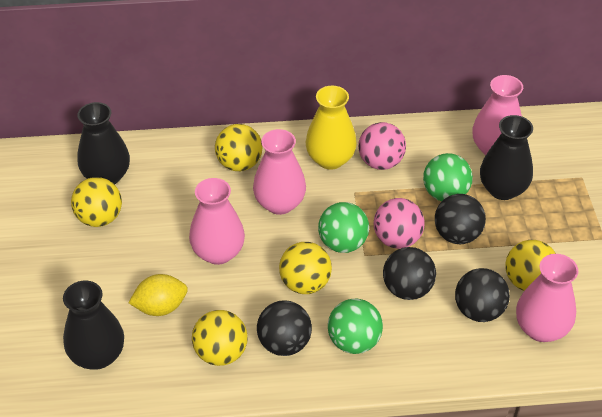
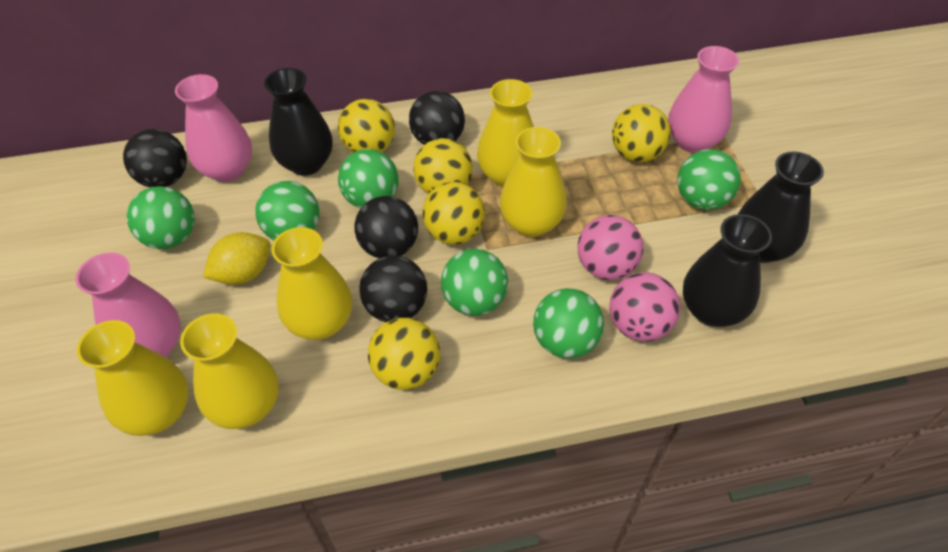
green ball: 3 -> 6
pink vase: 4 -> 3
yellow vase: 1 -> 5

